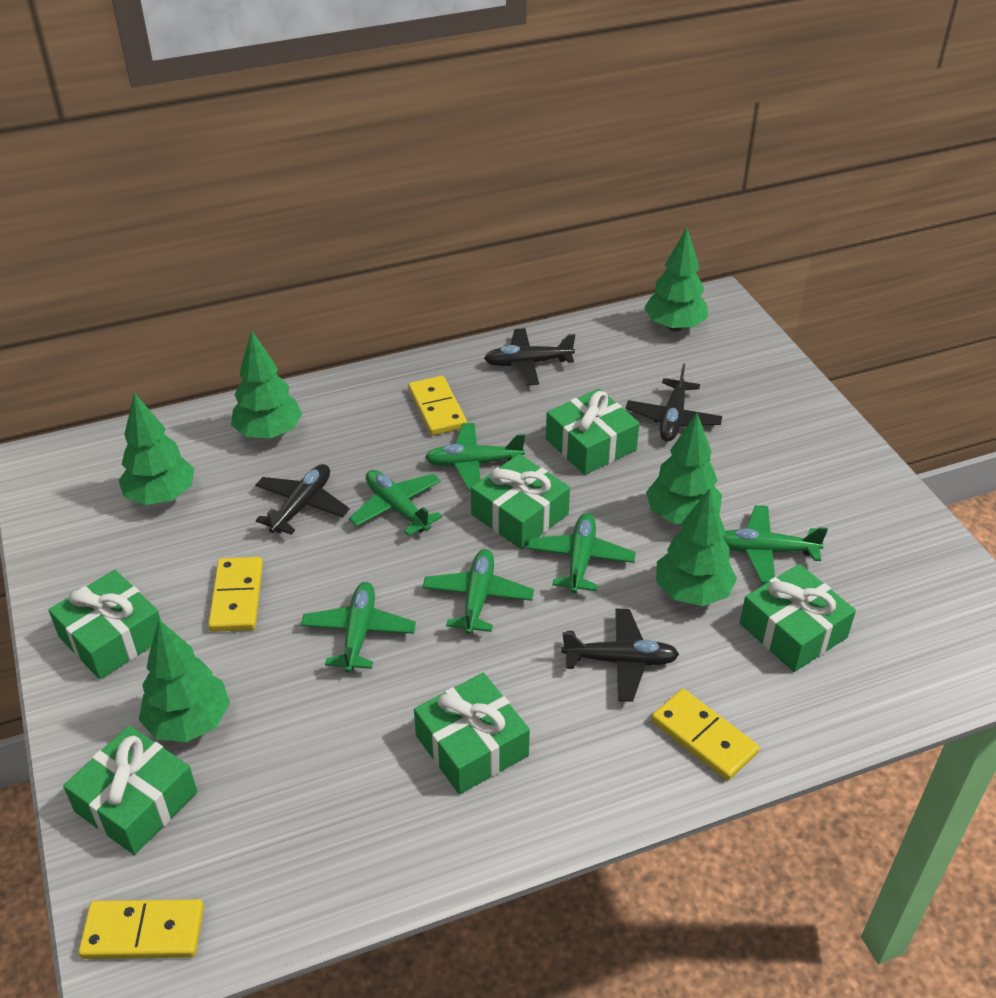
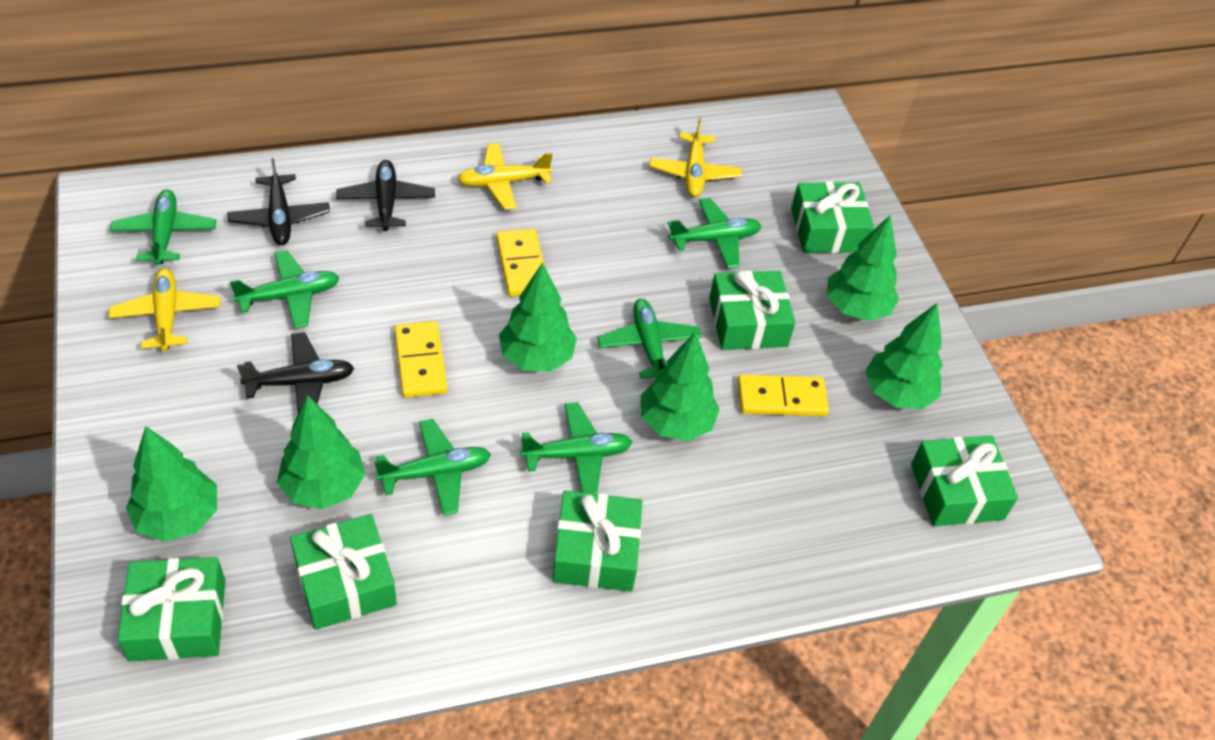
black plane: 4 -> 3
yellow domino: 4 -> 3
yellow plane: 0 -> 3

